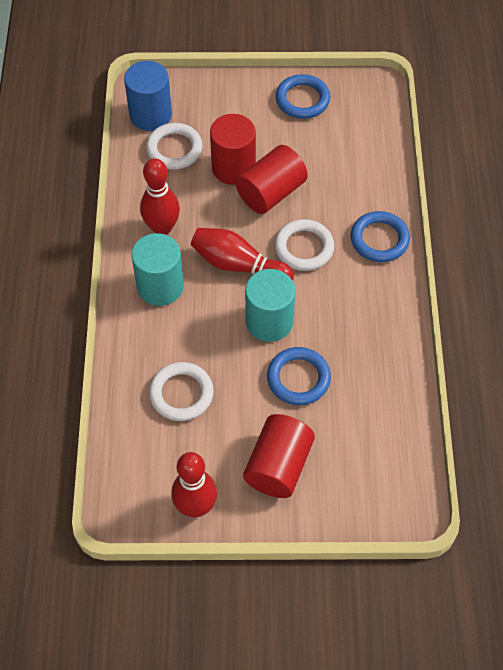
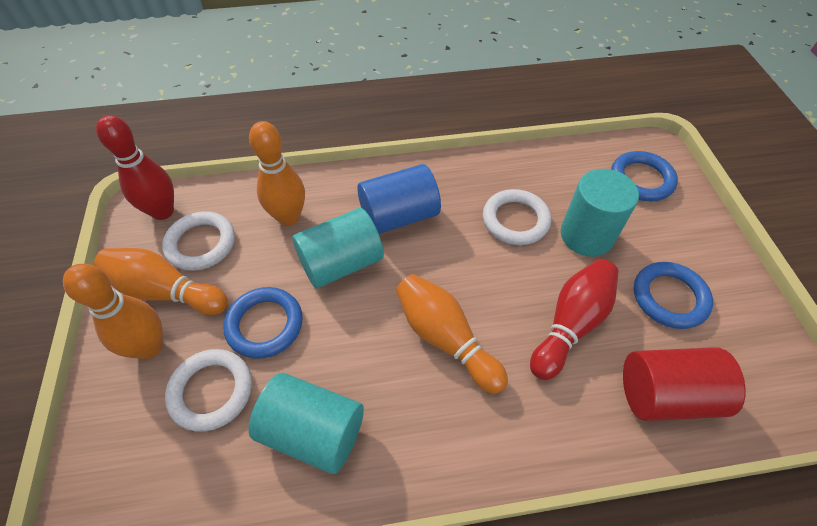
orange bowling pin: 0 -> 4
red bowling pin: 3 -> 2
red cylinder: 3 -> 1
turquoise cylinder: 2 -> 3

